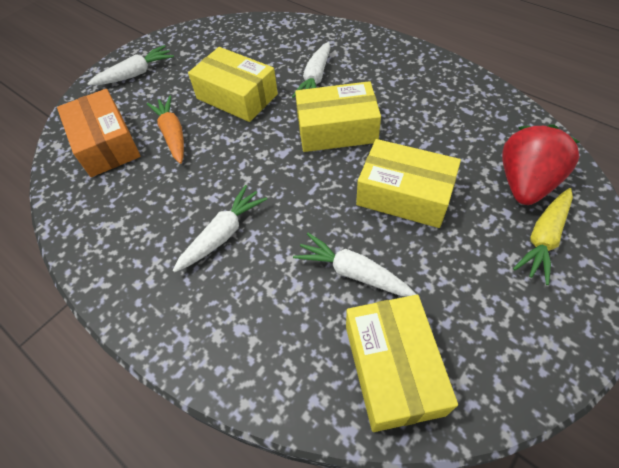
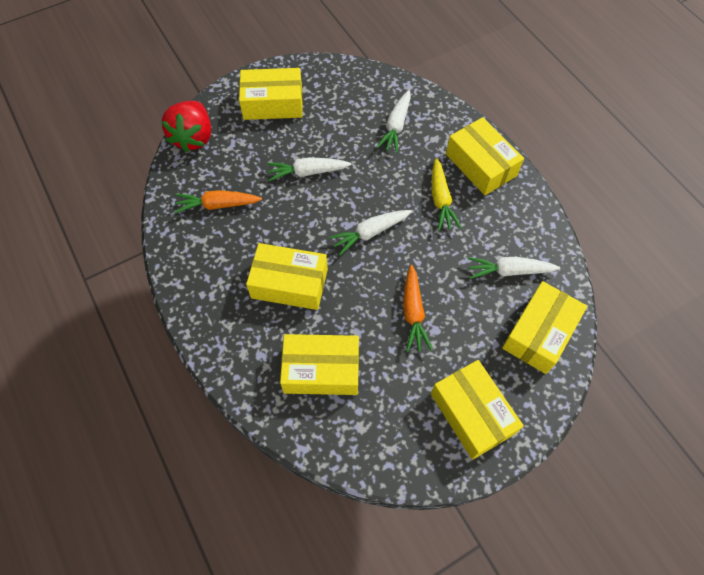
orange box: 1 -> 0
orange carrot: 1 -> 2
yellow box: 4 -> 6

